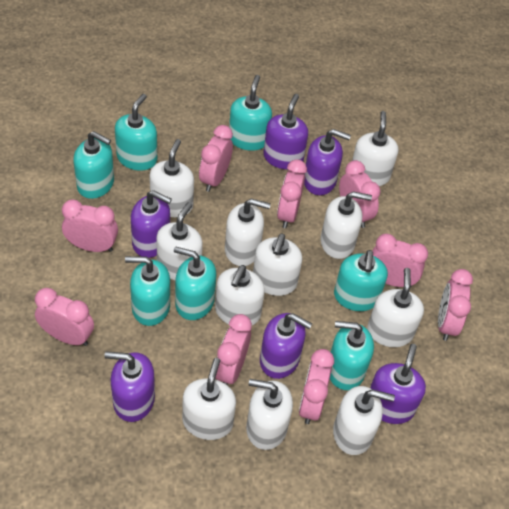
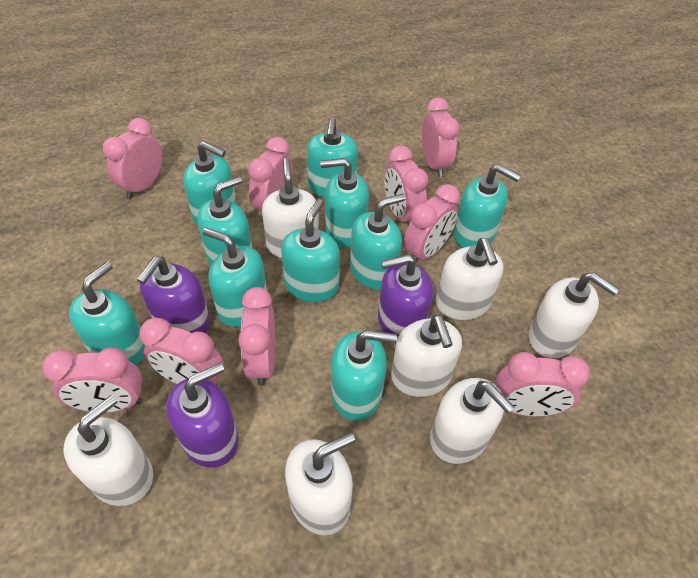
purple soap dispenser: 6 -> 3
turquoise soap dispenser: 7 -> 10
white soap dispenser: 11 -> 7

